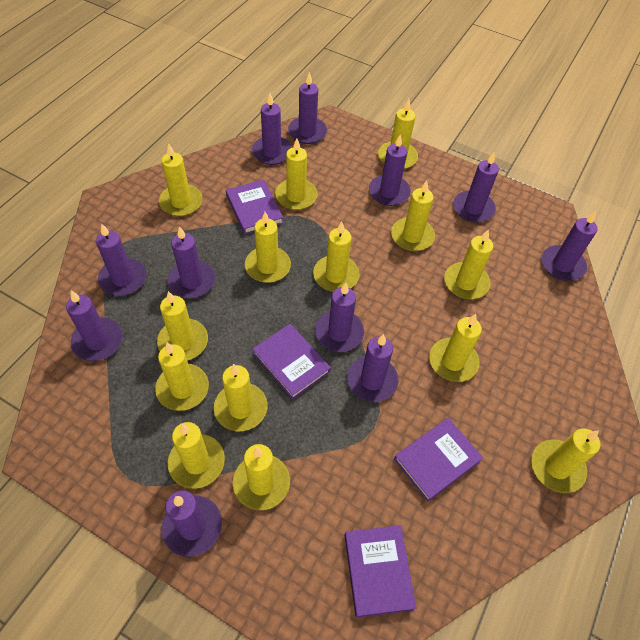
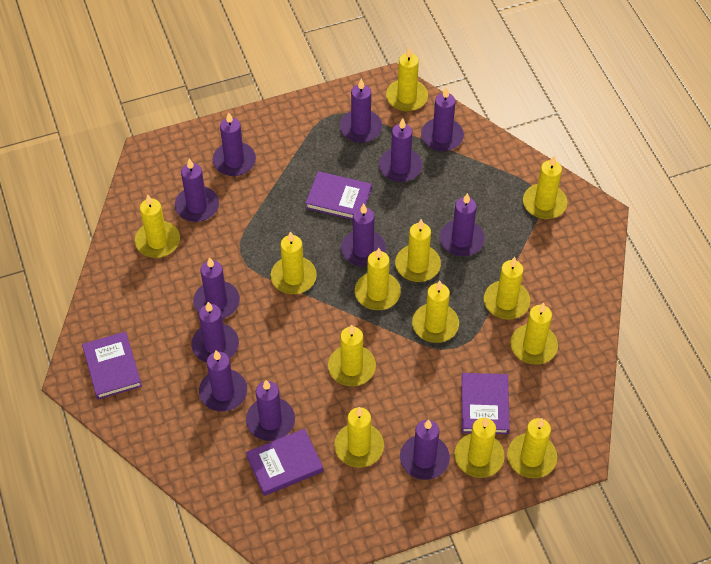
purple candle: 11 -> 12
yellow candle: 14 -> 13

